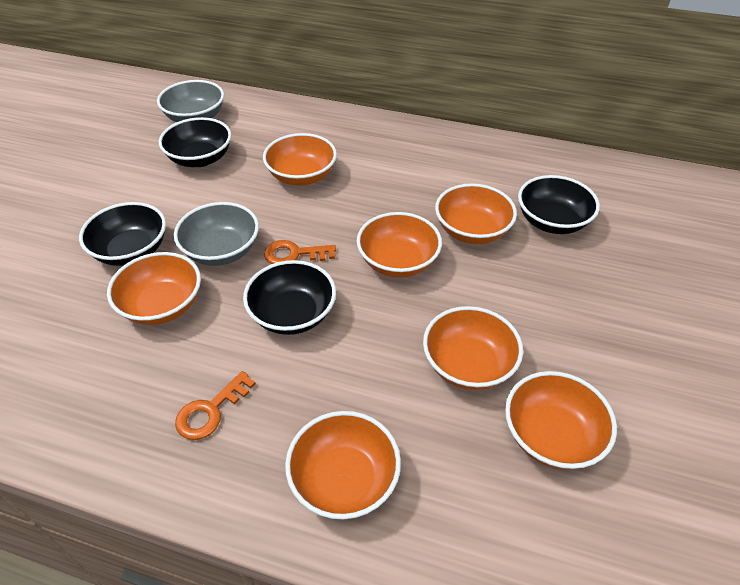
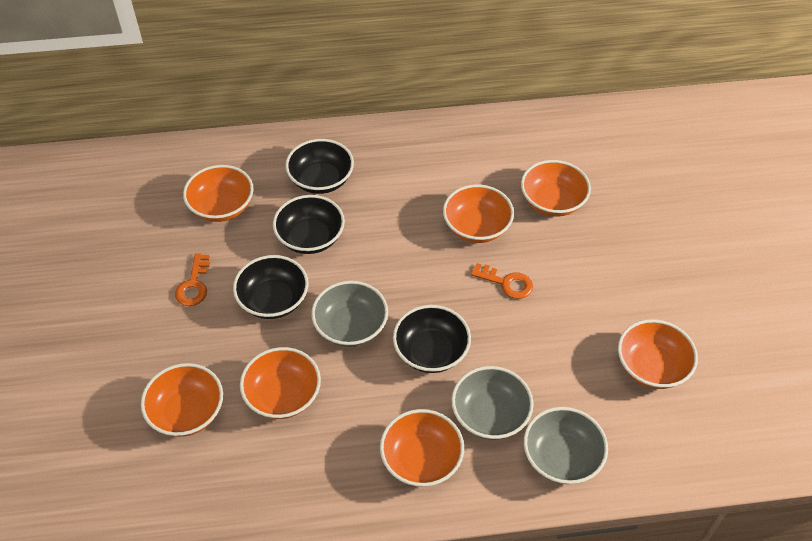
grey bowl: 2 -> 3

